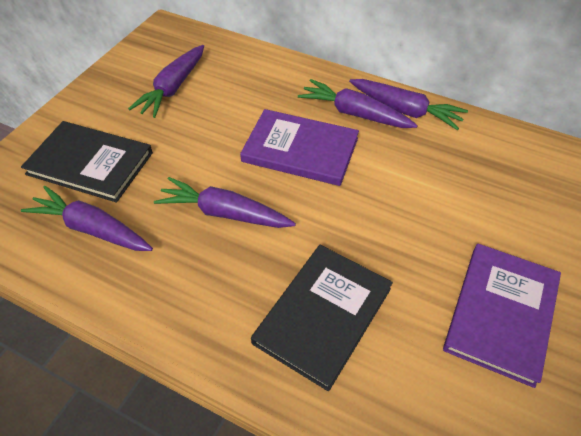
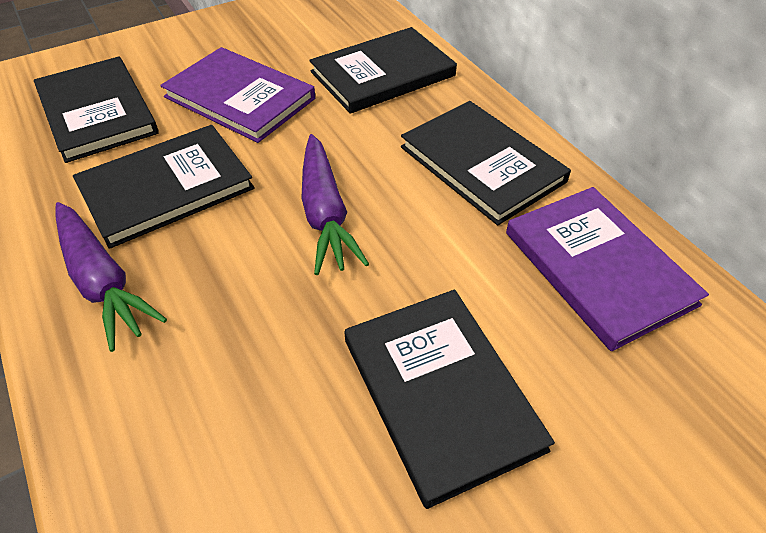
black book: 2 -> 5
purple carrot: 5 -> 2

